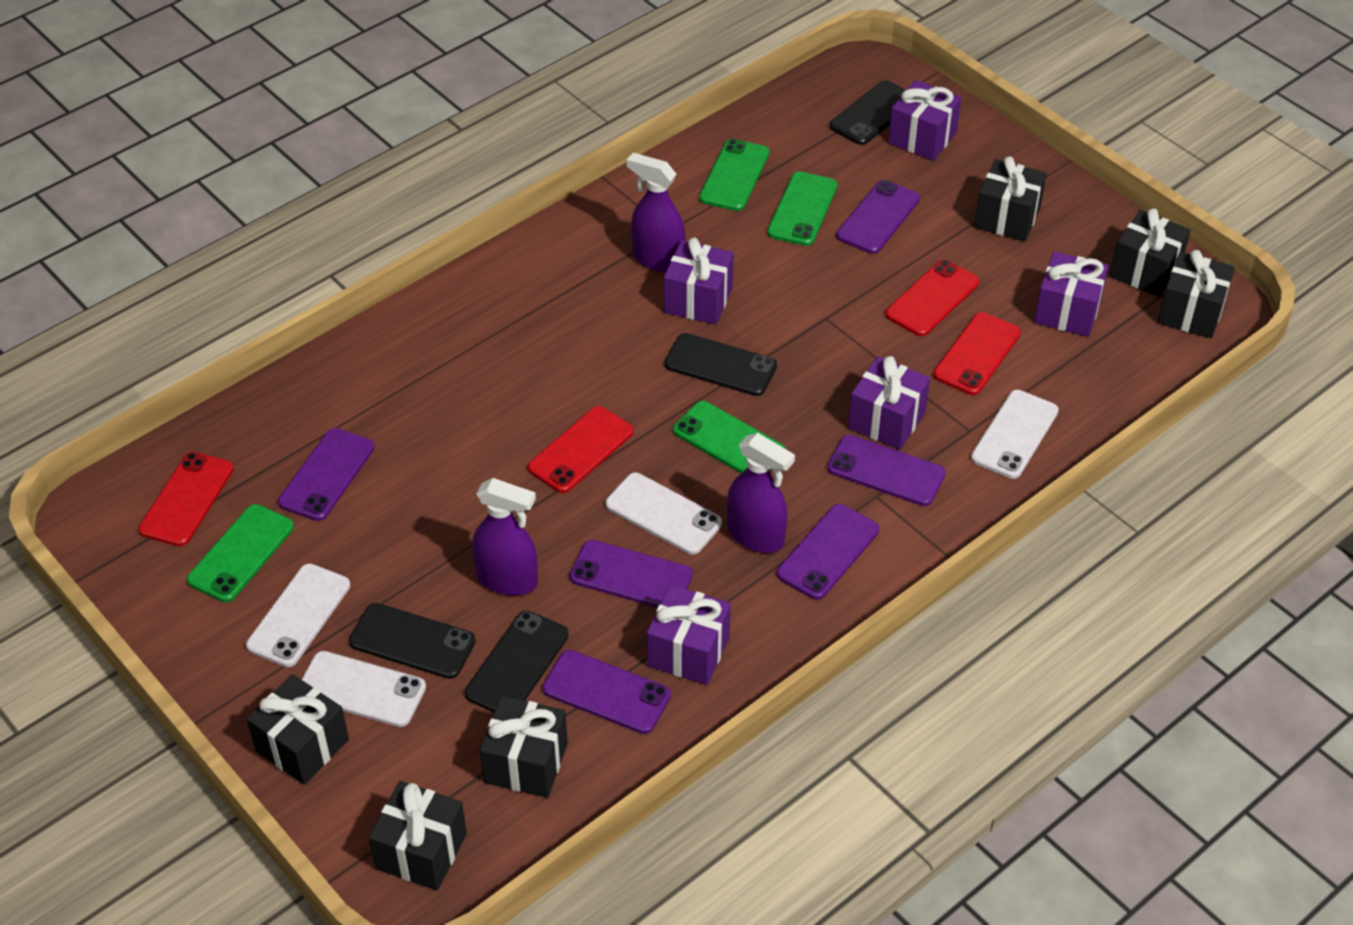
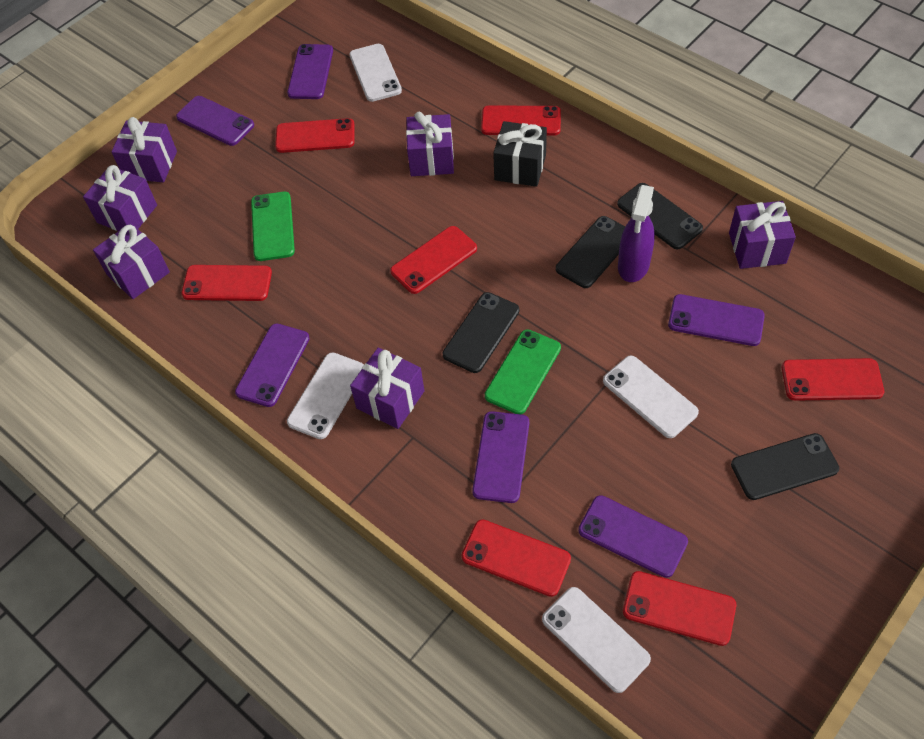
black gift: 6 -> 1
green phone: 4 -> 2
purple gift: 5 -> 6
purple spray bottle: 3 -> 1
red phone: 4 -> 7

